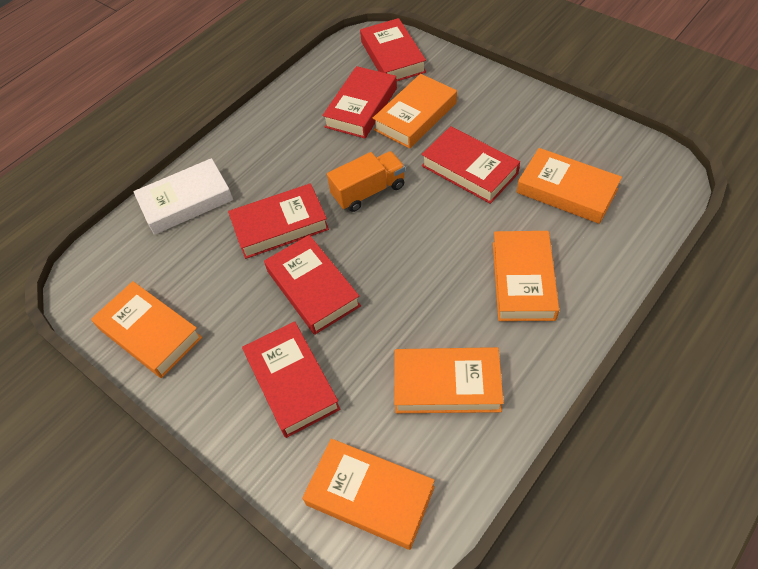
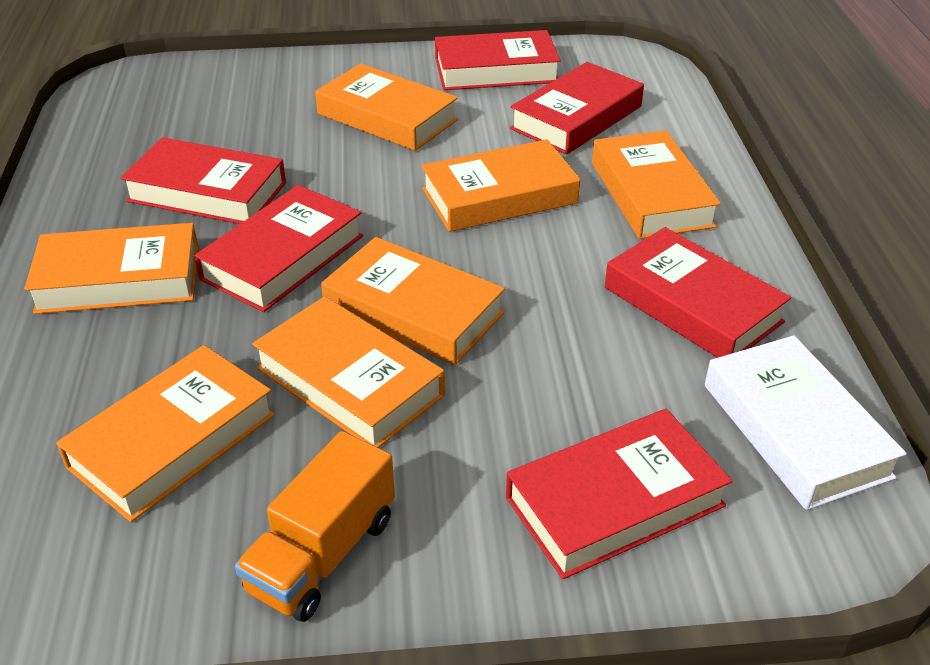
orange book: 6 -> 7

